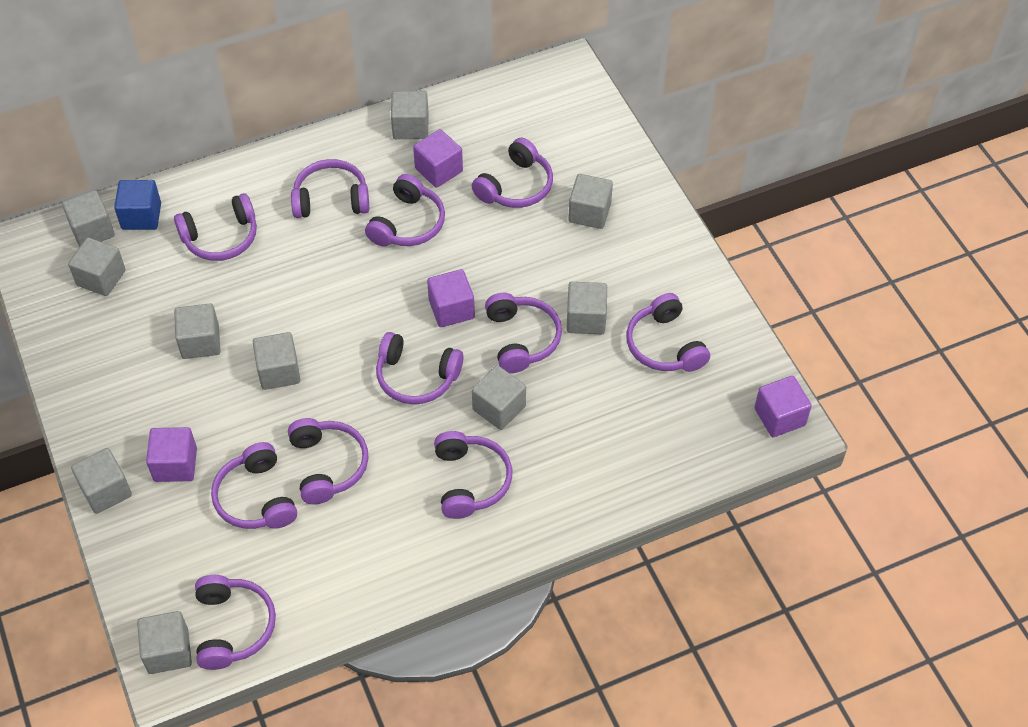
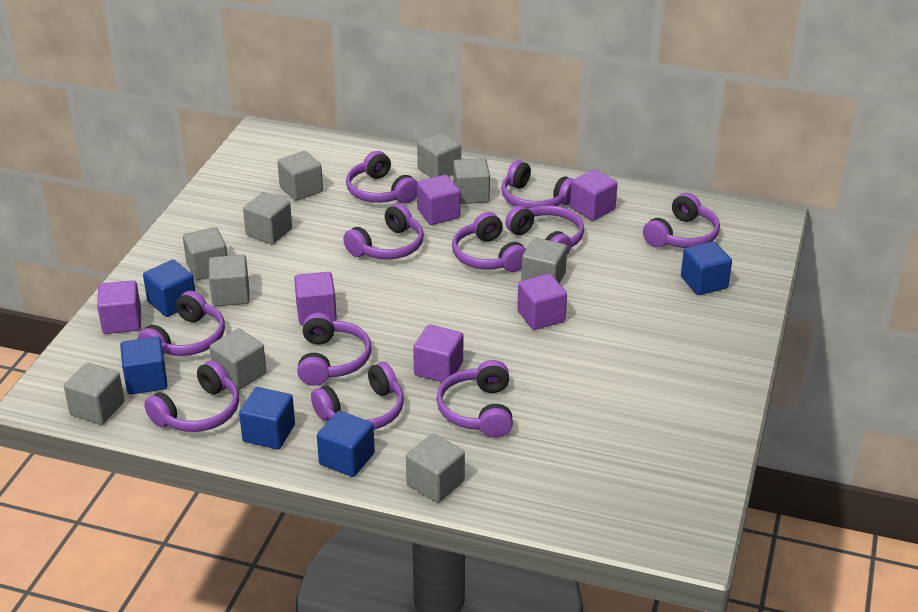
blue cube: 1 -> 5
purple cube: 4 -> 6

